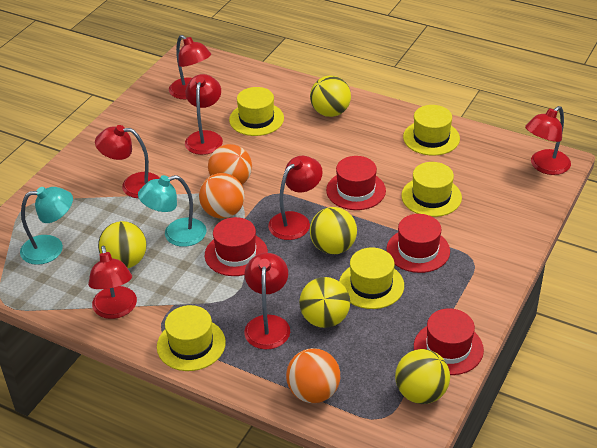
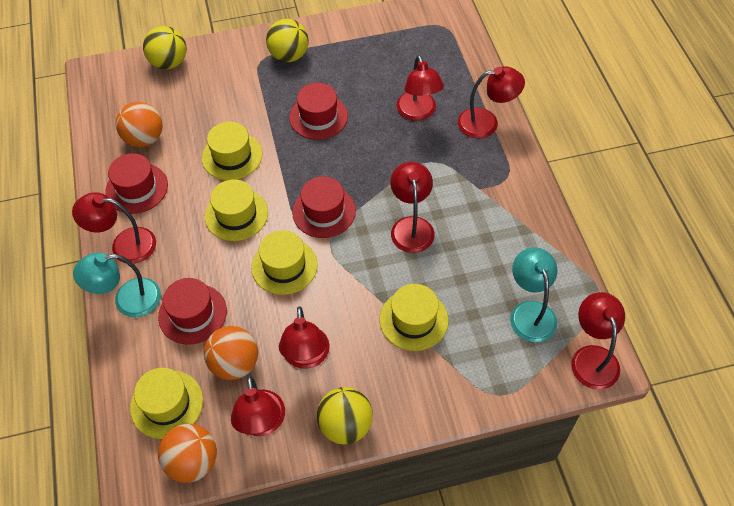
yellow ball: 5 -> 3

